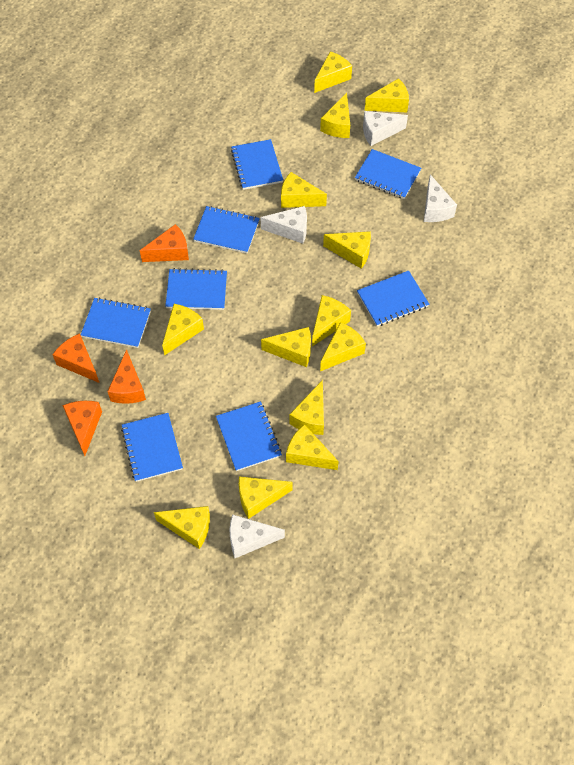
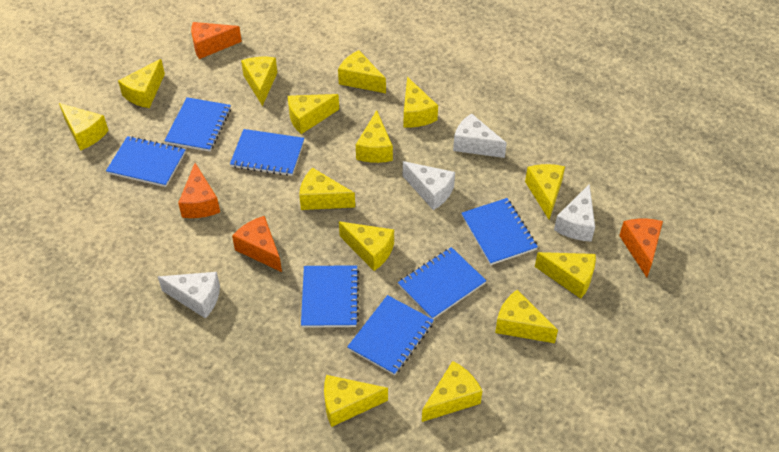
blue notebook: 8 -> 7
yellow cheese: 13 -> 14

